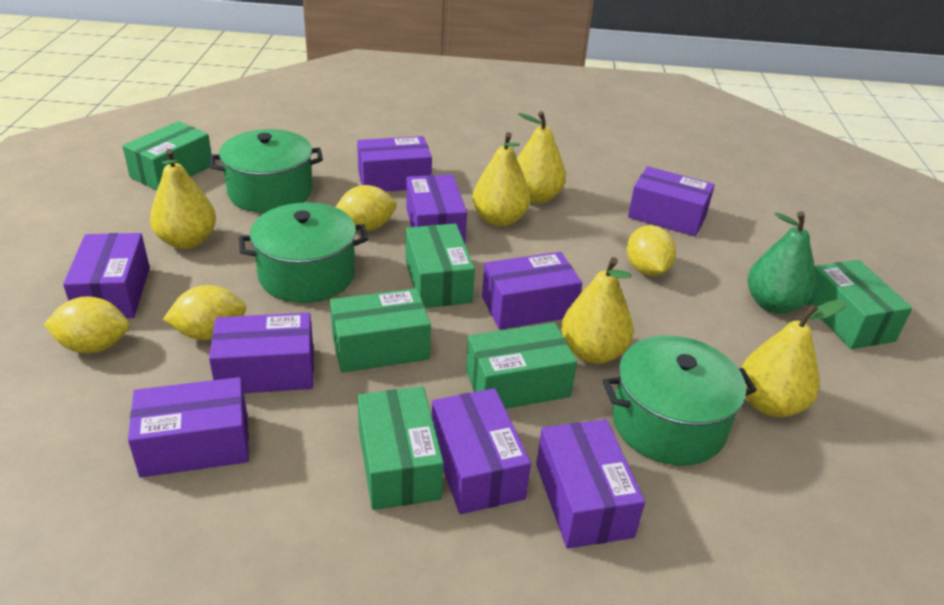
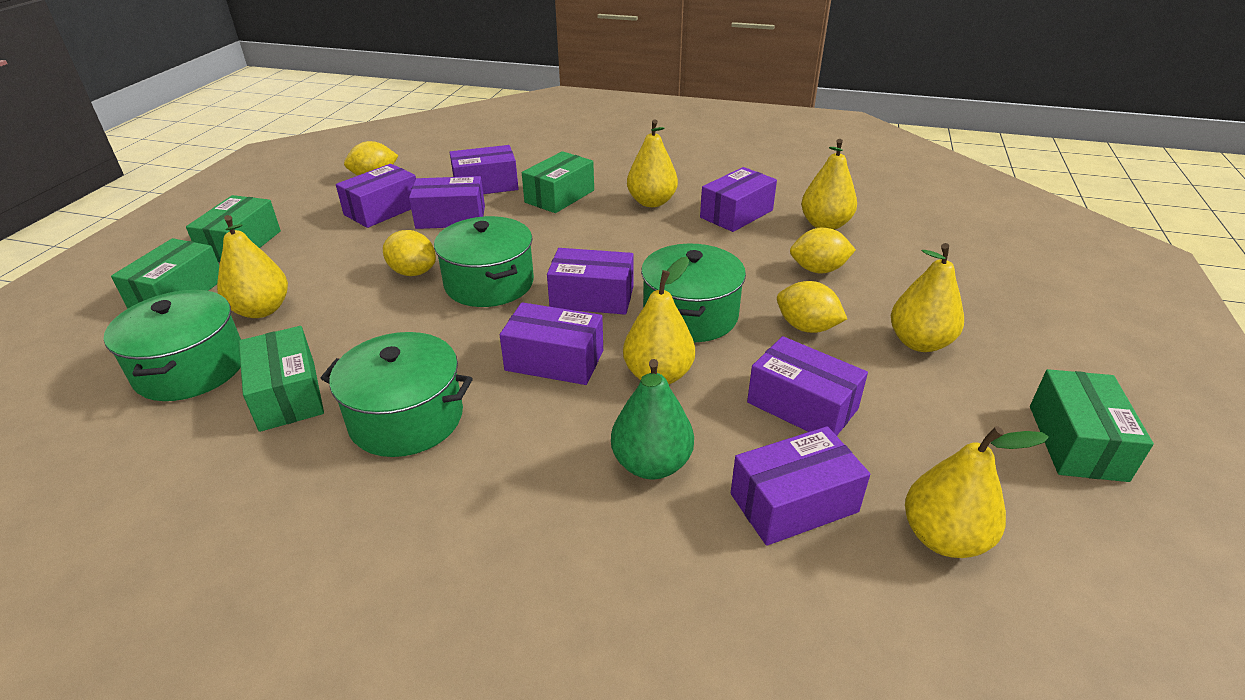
green box: 6 -> 5
green pot: 3 -> 4
purple box: 9 -> 8
yellow pear: 5 -> 6

